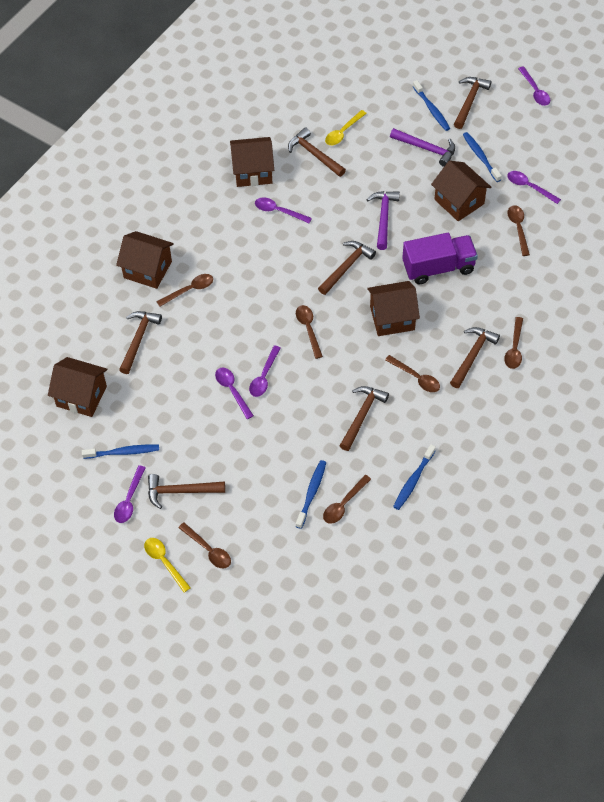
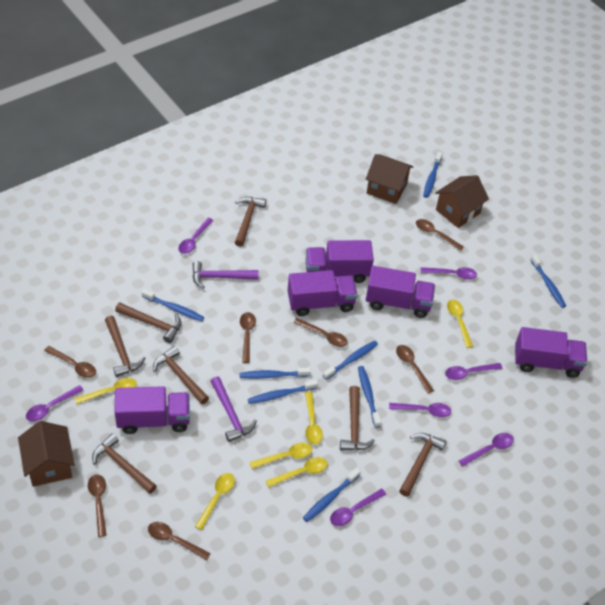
blue toothbrush: 5 -> 8
brown house: 5 -> 3
purple spoon: 6 -> 7
purple truck: 1 -> 5
yellow spoon: 2 -> 6

